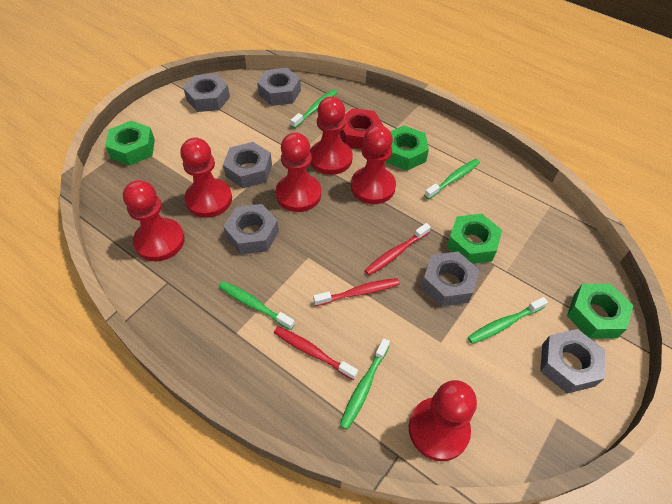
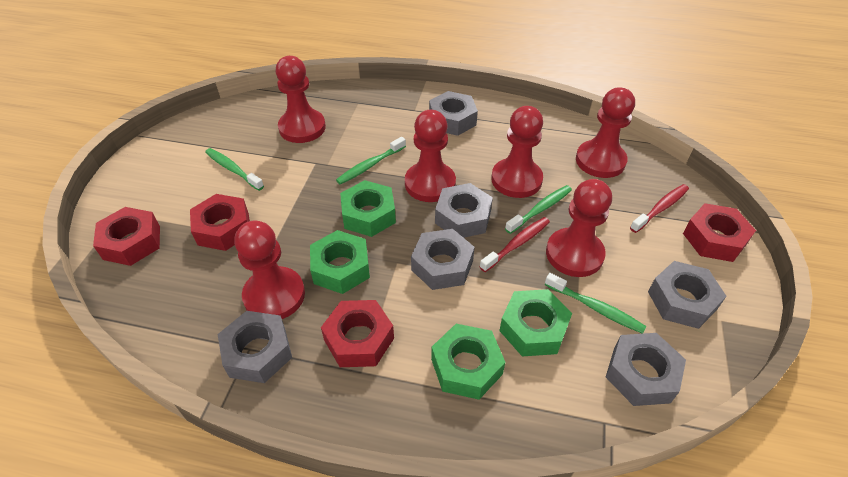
green toothbrush: 5 -> 4
red nut: 1 -> 4
red toothbrush: 3 -> 2

